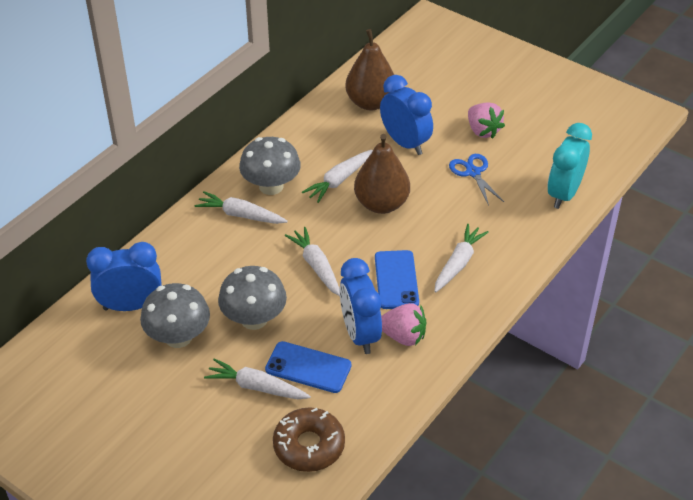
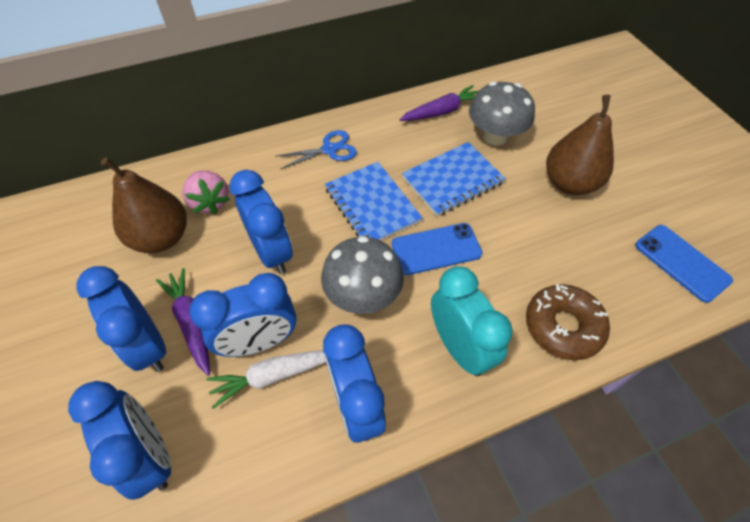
blue clock: 3 -> 5
blue notebook: 0 -> 2
grey mushroom: 3 -> 2
pink strawberry: 2 -> 1
purple carrot: 0 -> 2
white carrot: 5 -> 1

